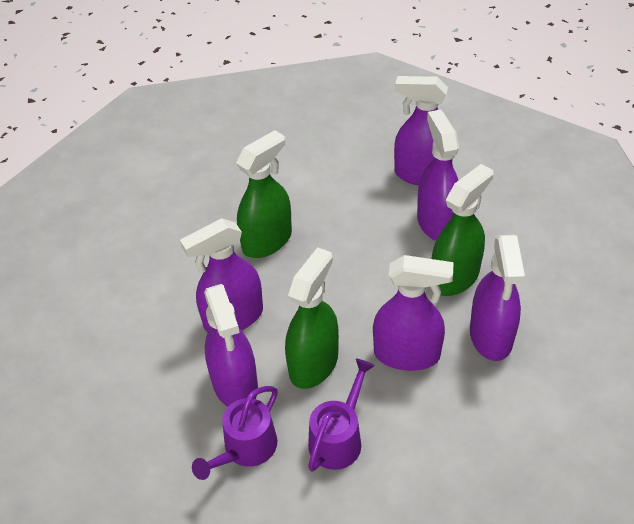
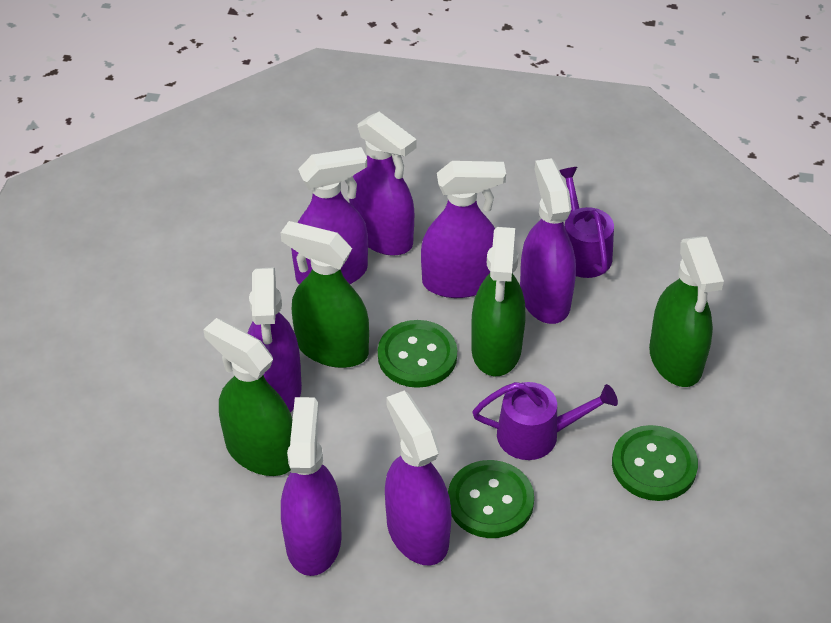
green button: 0 -> 3
green spray bottle: 3 -> 4
purple spray bottle: 6 -> 7

